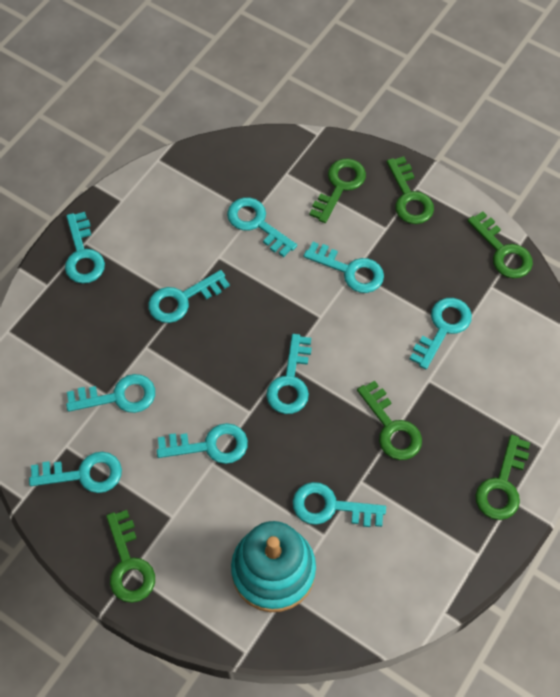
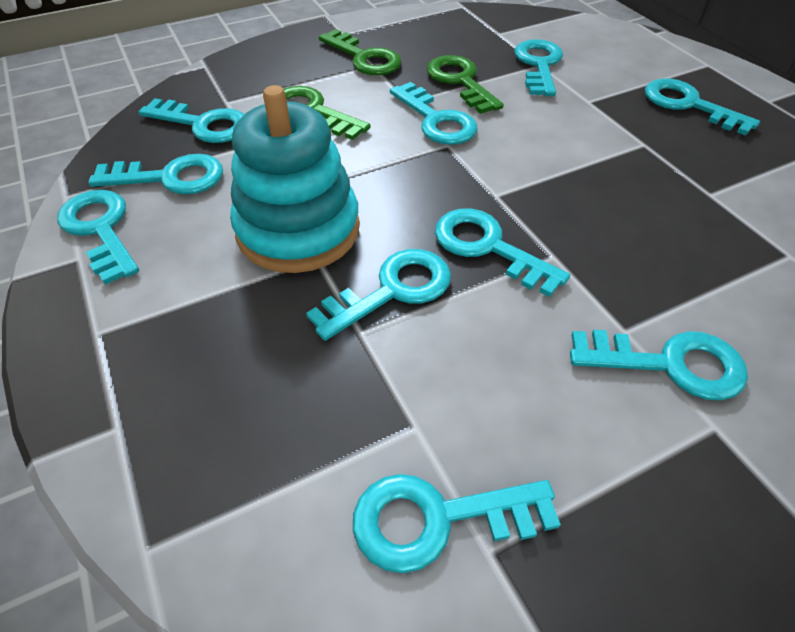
green key: 6 -> 3

